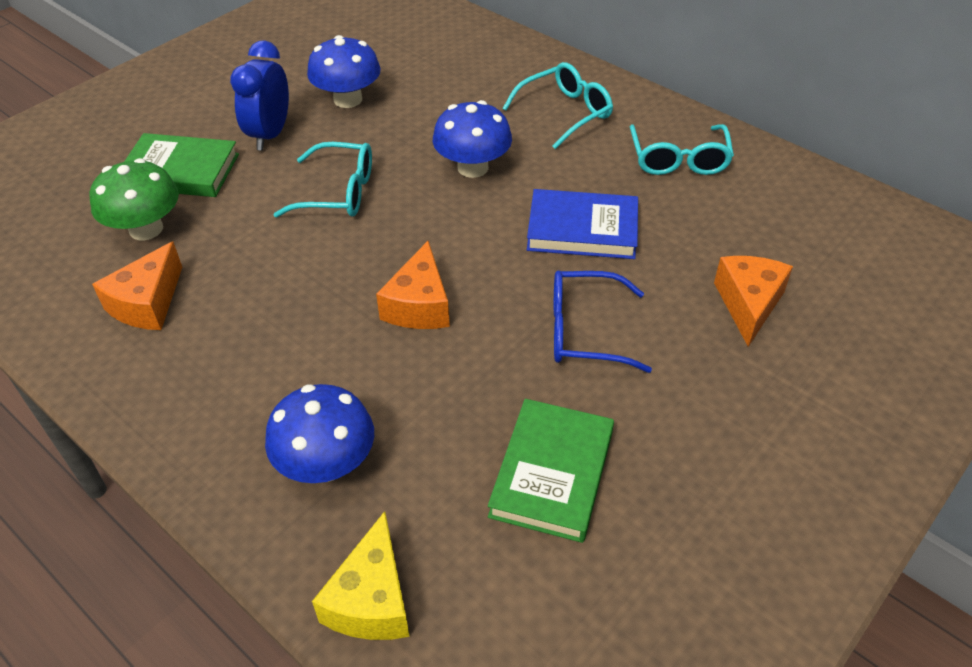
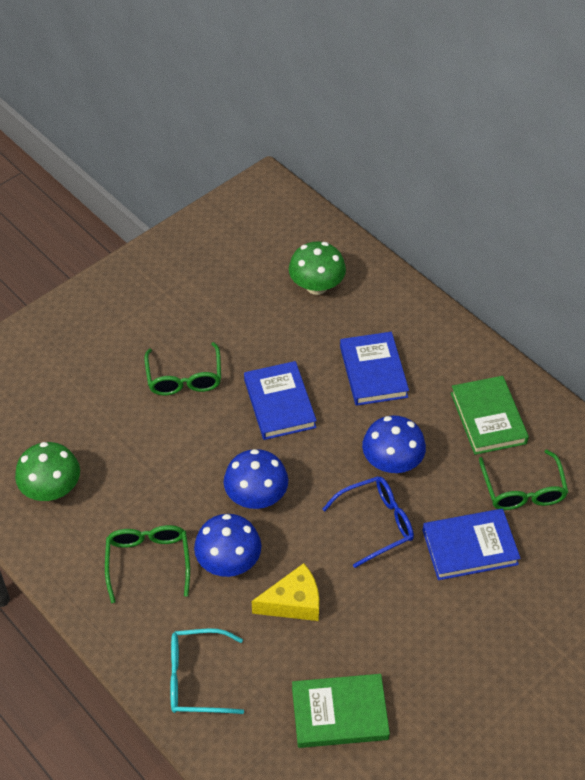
blue book: 1 -> 3
blue clock: 1 -> 0
green glasses: 0 -> 3
green mushroom: 1 -> 2
orange cheese: 3 -> 0
turquoise glasses: 3 -> 1

